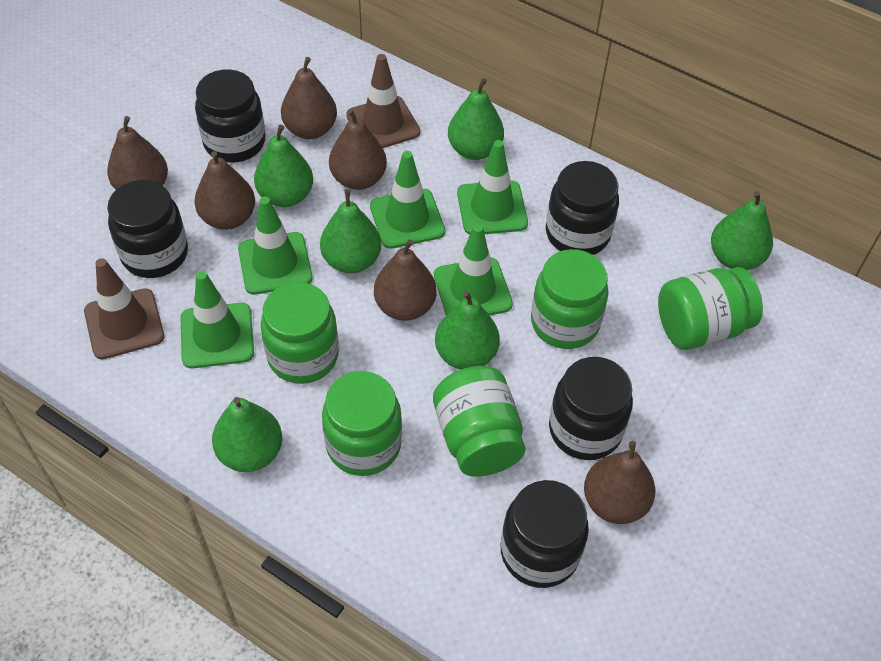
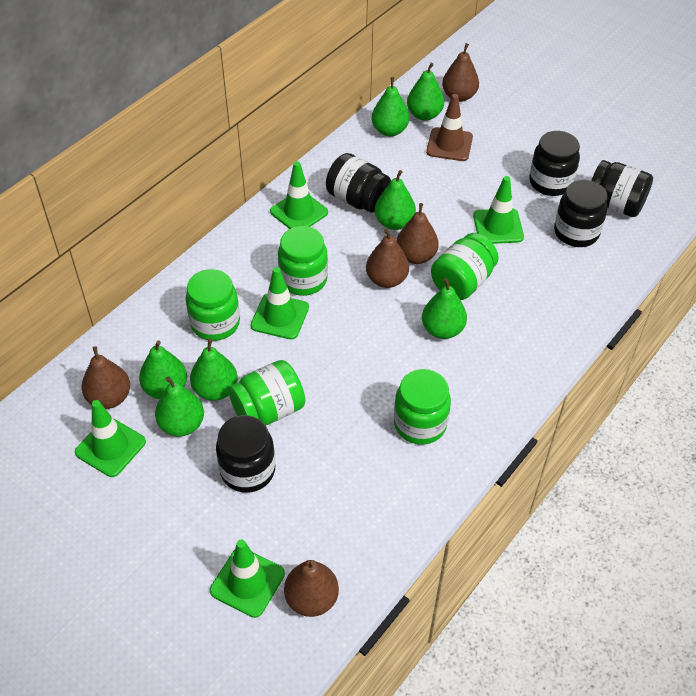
brown pear: 6 -> 5
brown traffic cone: 2 -> 1
green pear: 6 -> 7

